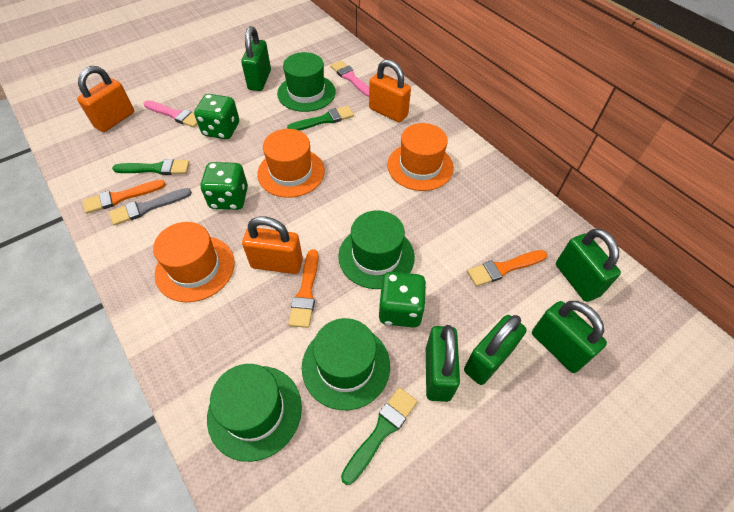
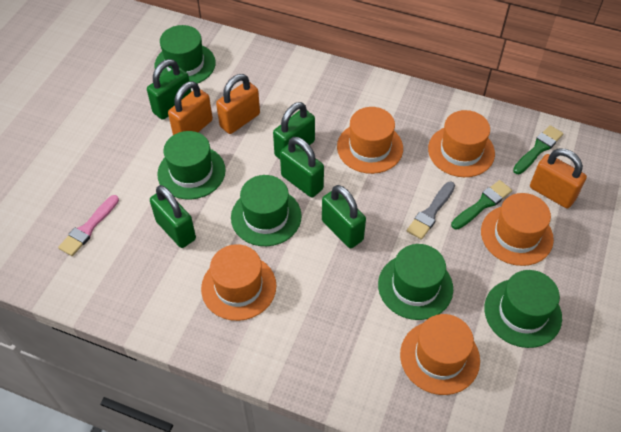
green brush: 3 -> 2
green dice: 3 -> 0
green hat: 4 -> 5
orange brush: 3 -> 0
orange hat: 3 -> 5
pink brush: 2 -> 1

